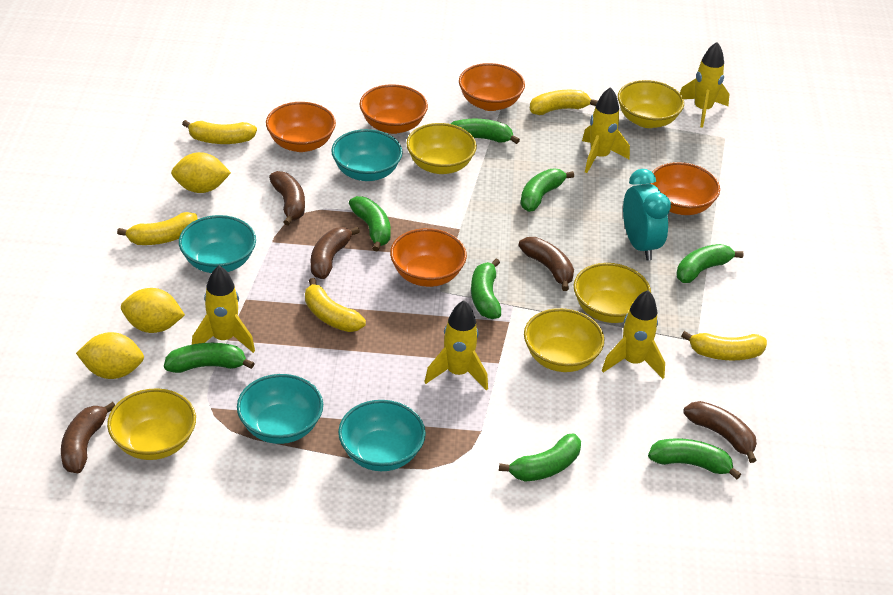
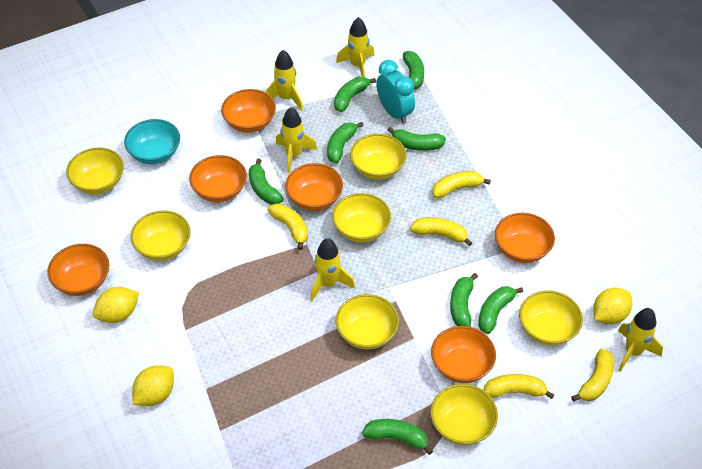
brown banana: 5 -> 0
orange bowl: 5 -> 6
turquoise bowl: 4 -> 1
yellow bowl: 5 -> 7

